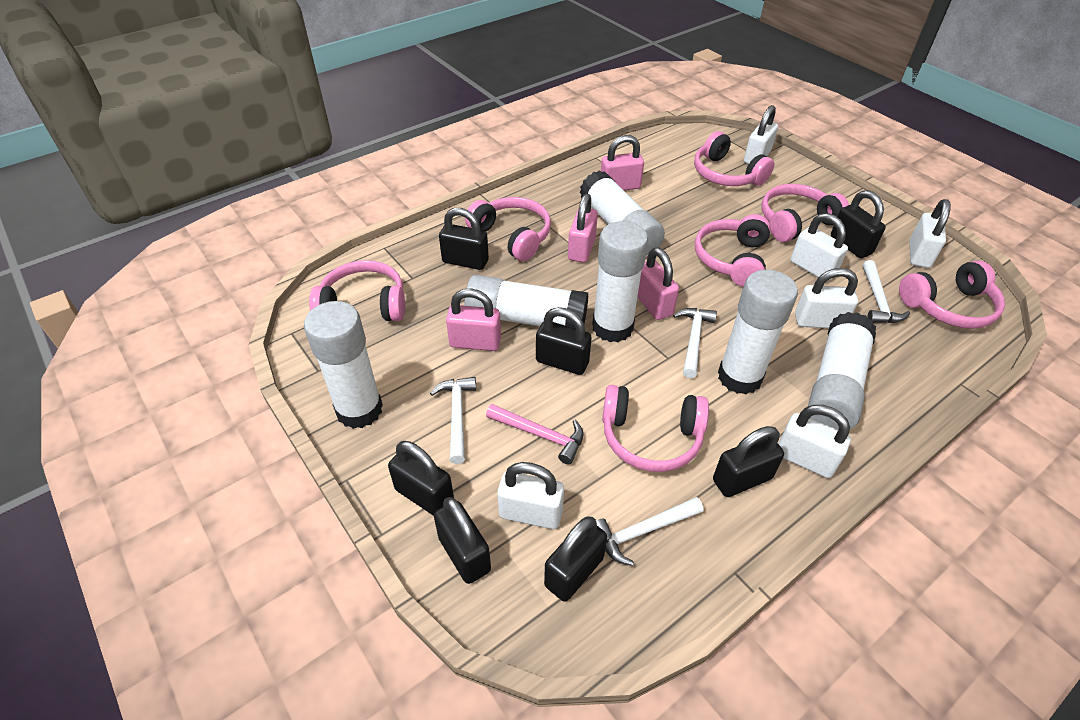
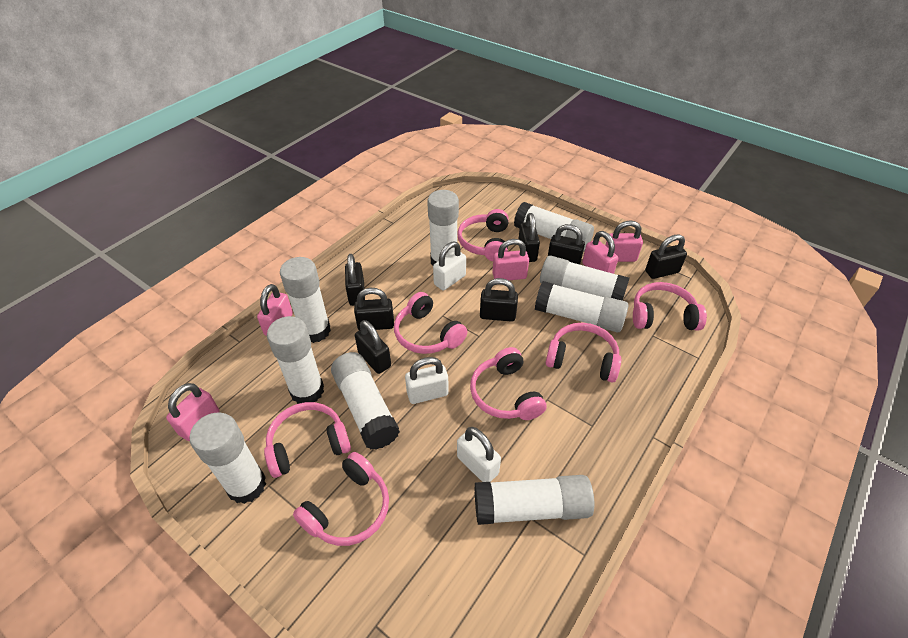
pink hammer: 1 -> 0
pink padlock: 4 -> 5
white glue stick: 6 -> 9
white hammer: 4 -> 0
white padlock: 6 -> 3

